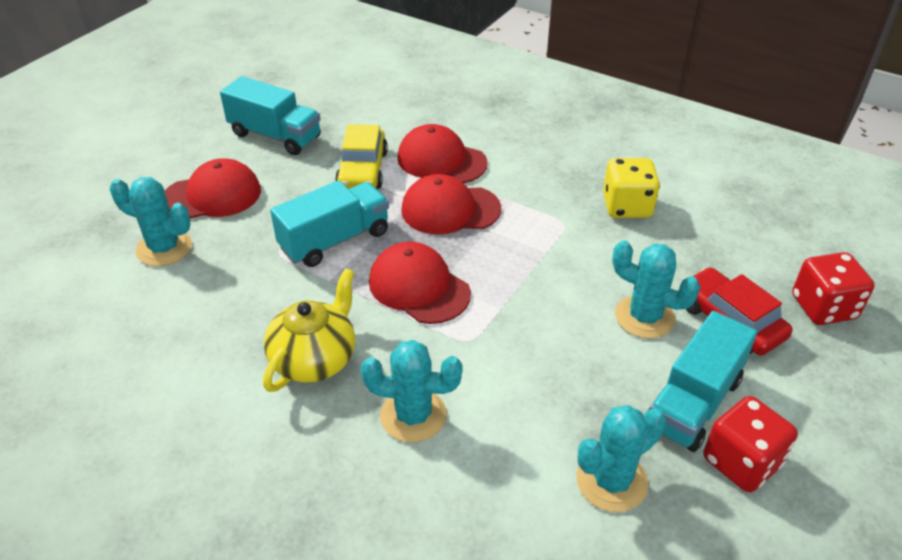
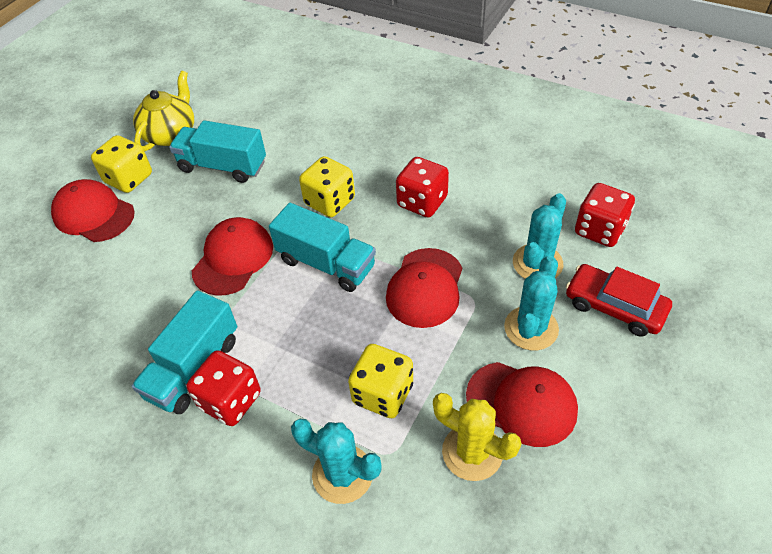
red dice: 2 -> 3
turquoise cactus: 4 -> 3
yellow cactus: 0 -> 1
yellow car: 1 -> 0
yellow dice: 1 -> 3

